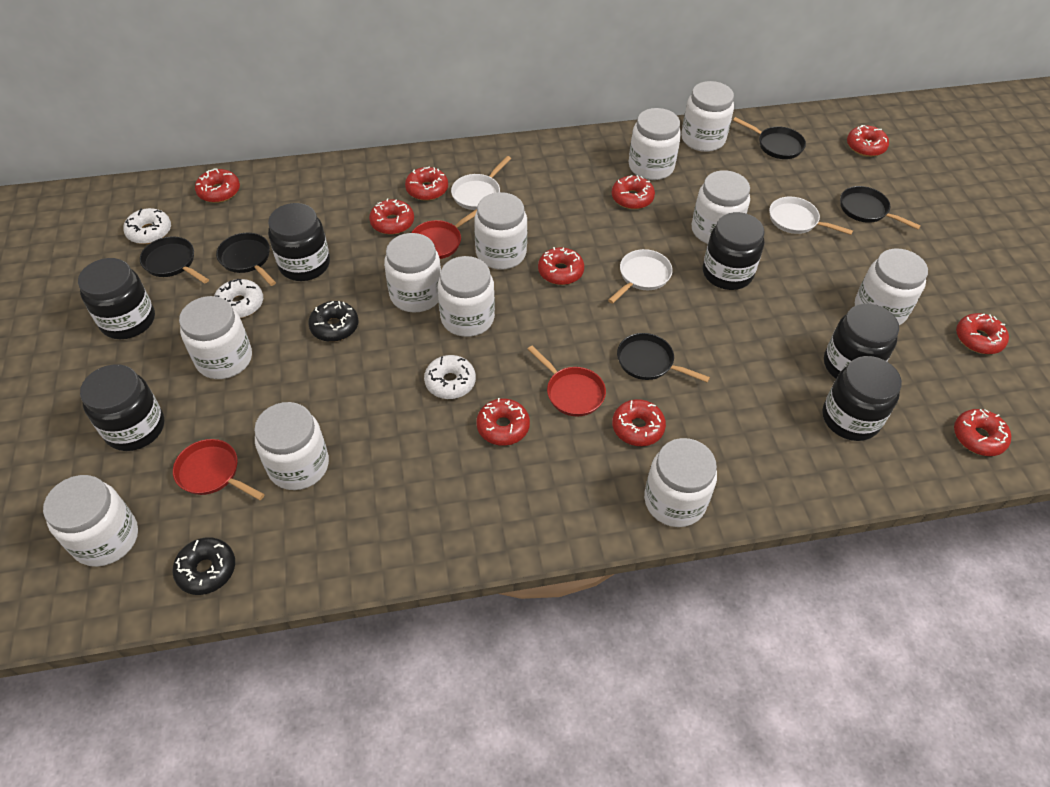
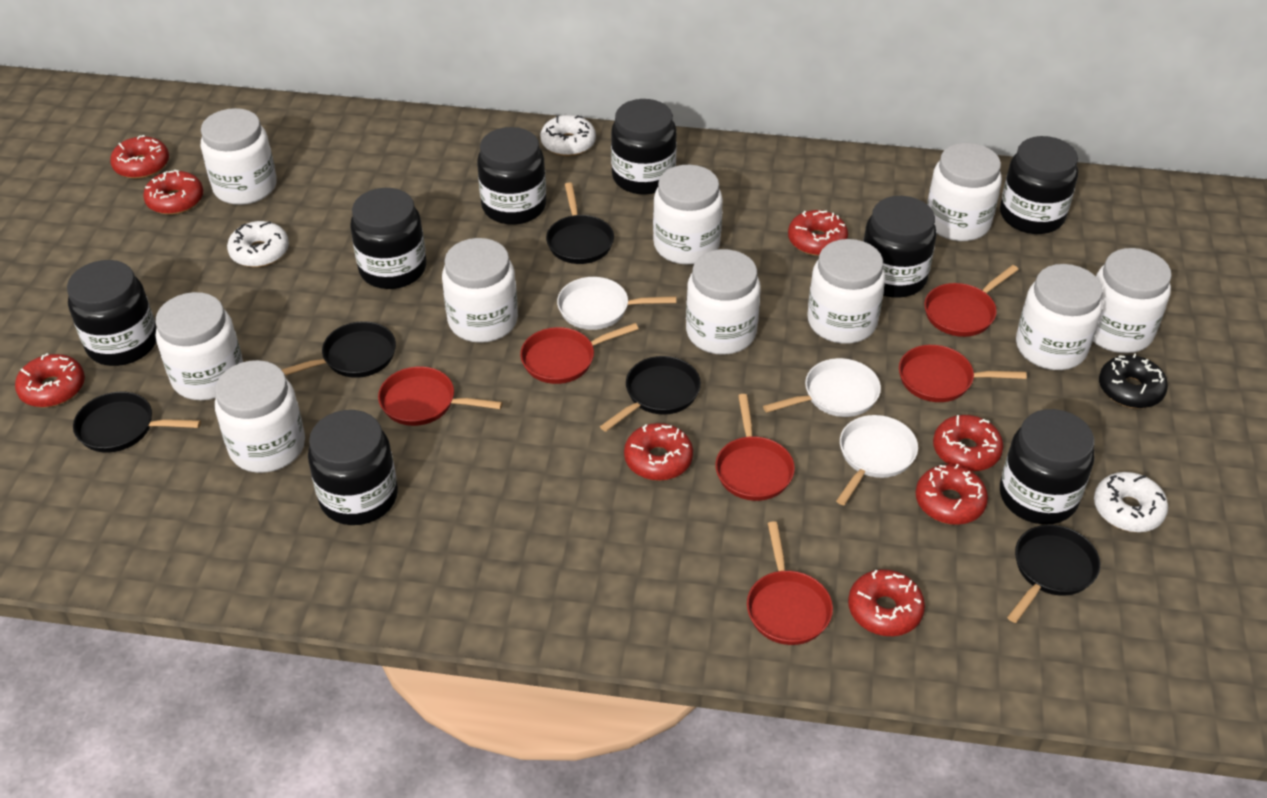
black donut: 2 -> 1
black jar: 6 -> 8
red donut: 10 -> 8
red pan: 3 -> 6
white jar: 11 -> 10

